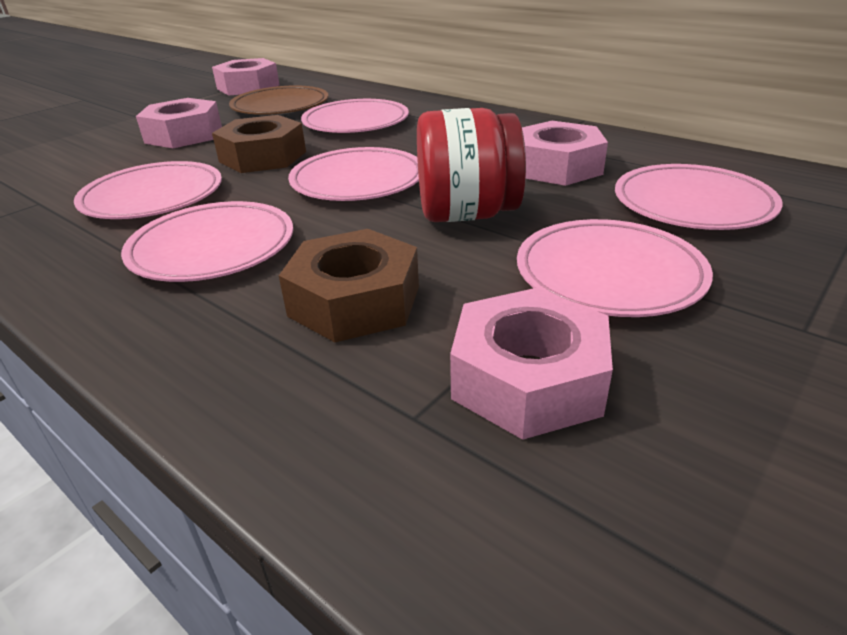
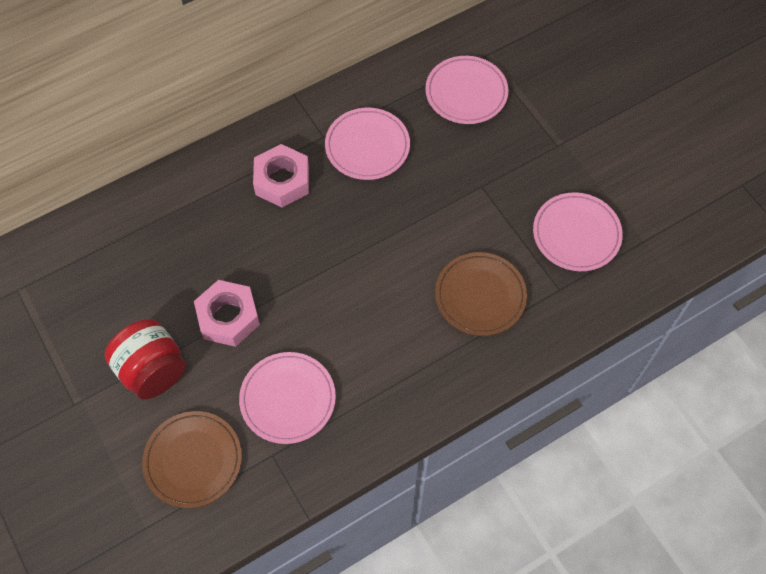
brown nut: 2 -> 0
brown plate: 1 -> 2
pink nut: 4 -> 2
pink plate: 6 -> 4

